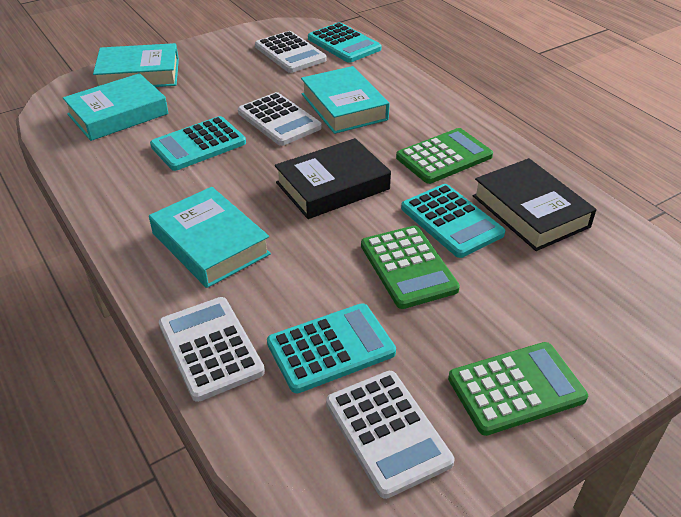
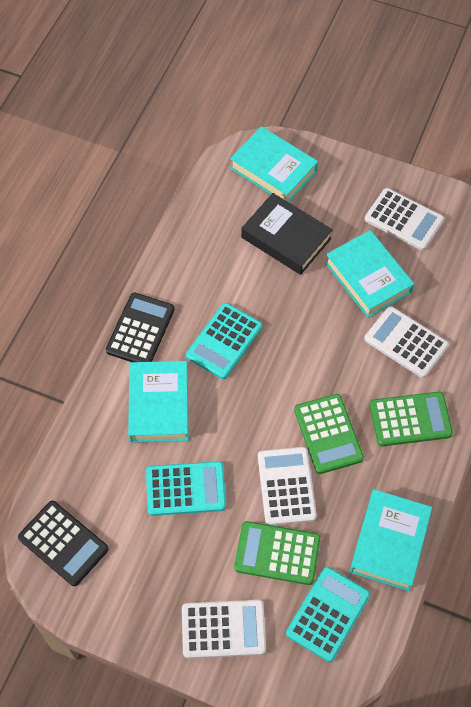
black book: 2 -> 1
black calculator: 0 -> 2
turquoise calculator: 4 -> 3

